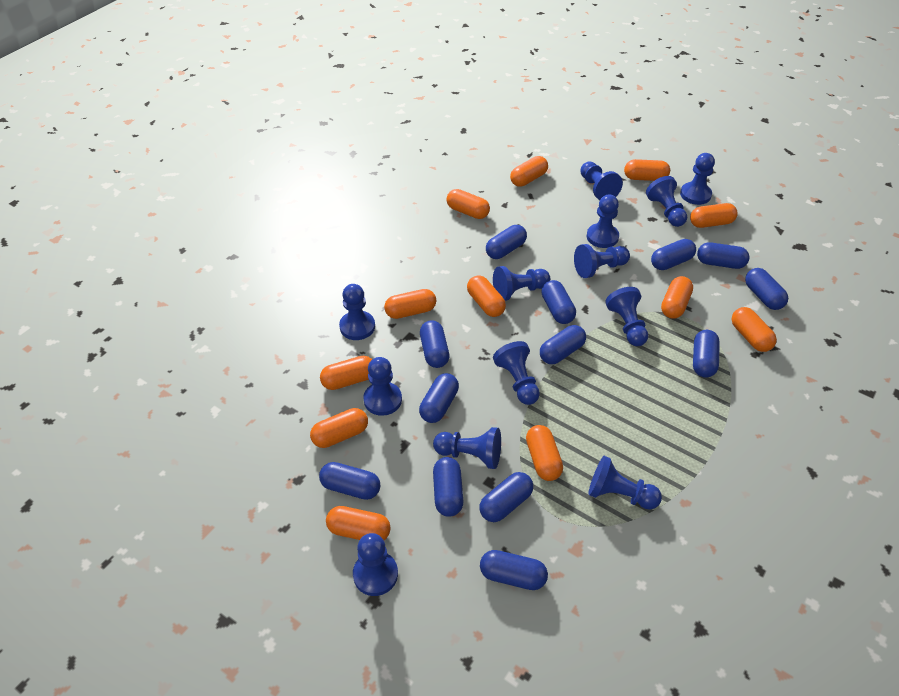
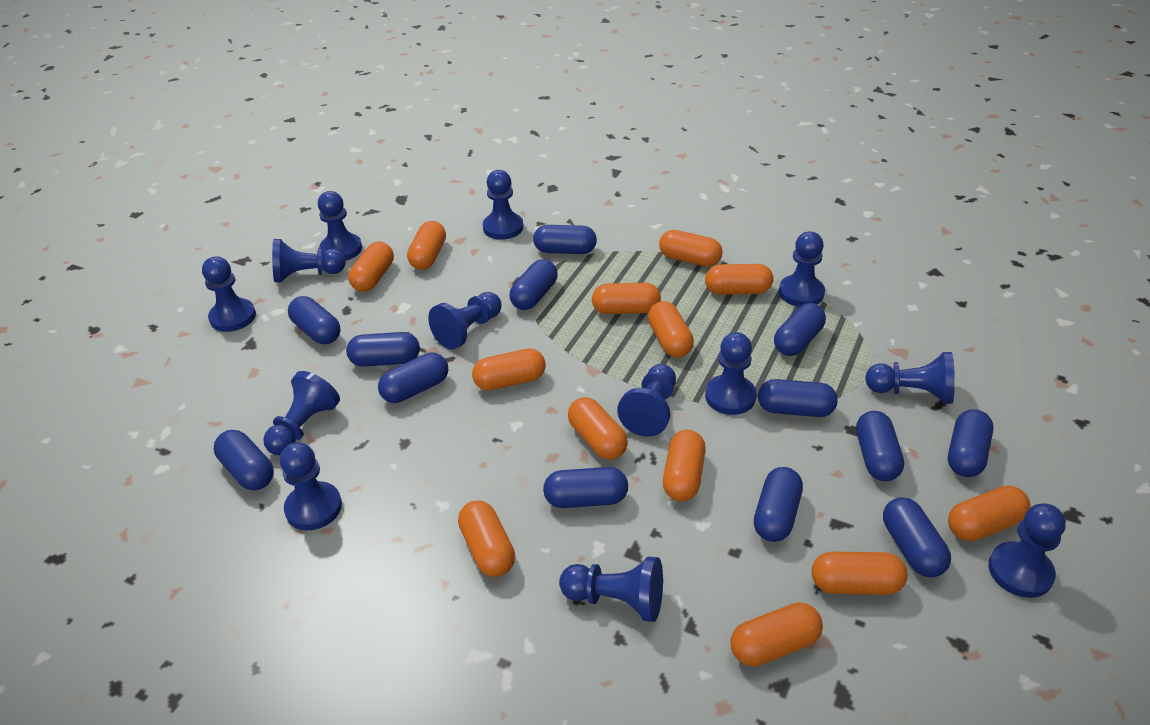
orange capsule: 12 -> 13

